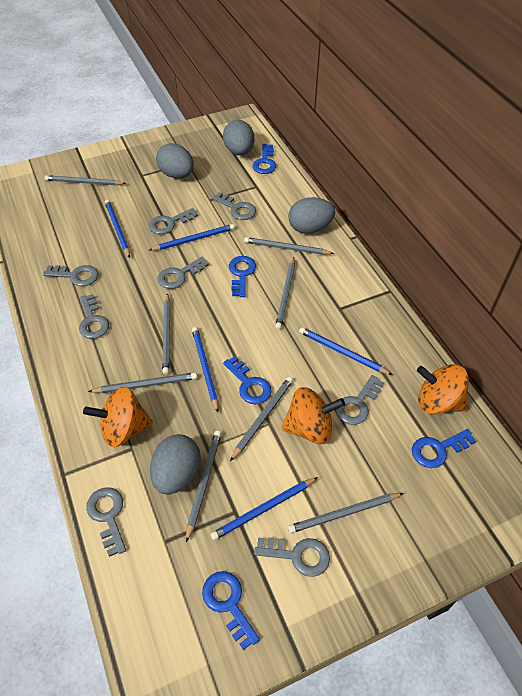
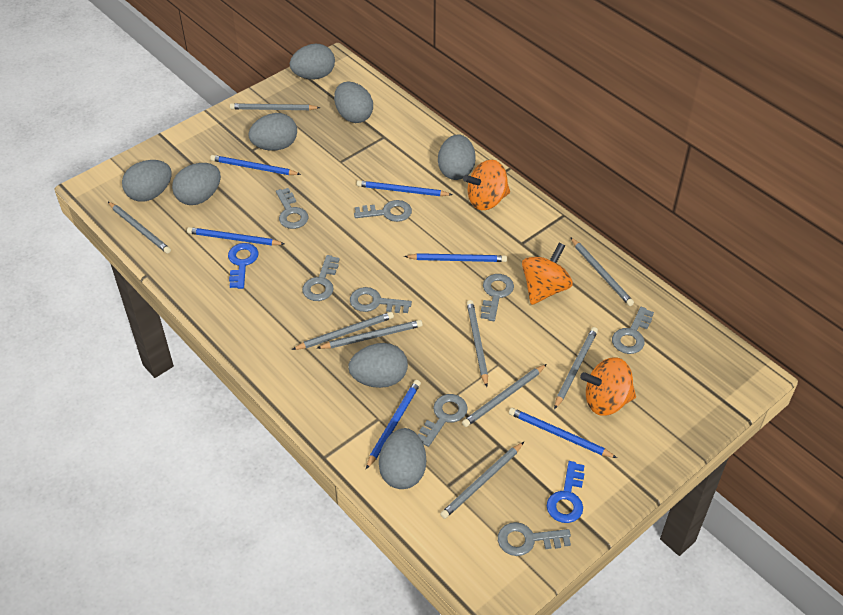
blue key: 5 -> 2
blue pencil: 5 -> 6
grey egg: 4 -> 8
grey pencil: 8 -> 9

